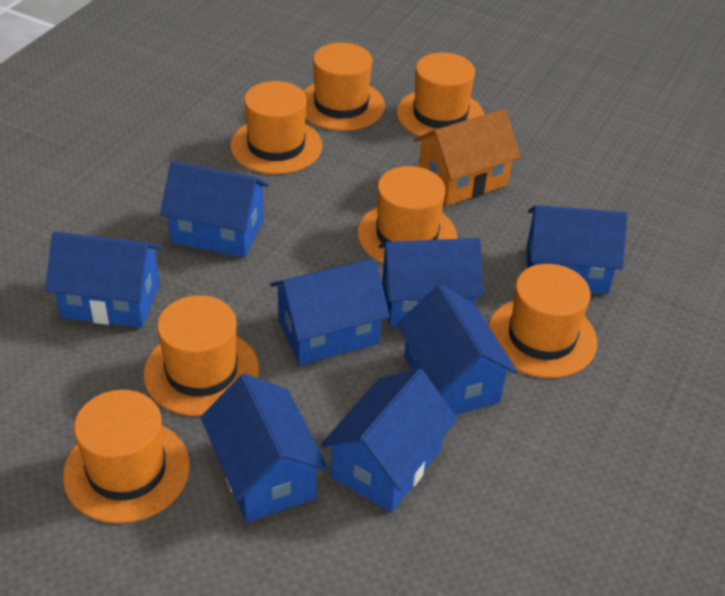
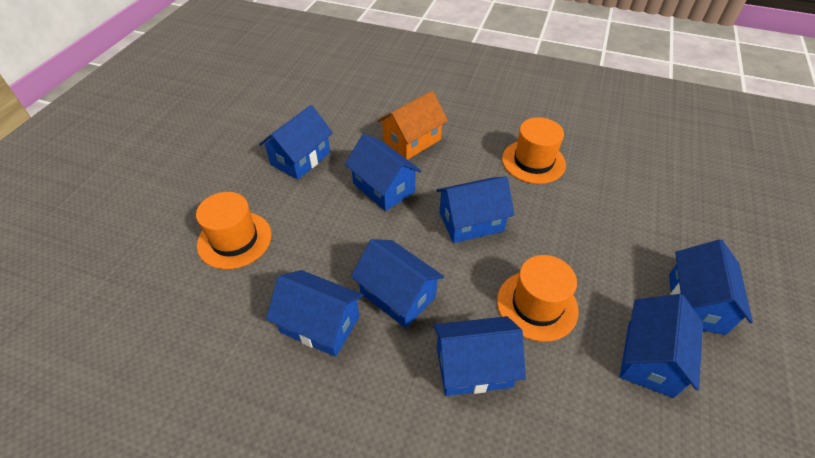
orange hat: 7 -> 3

